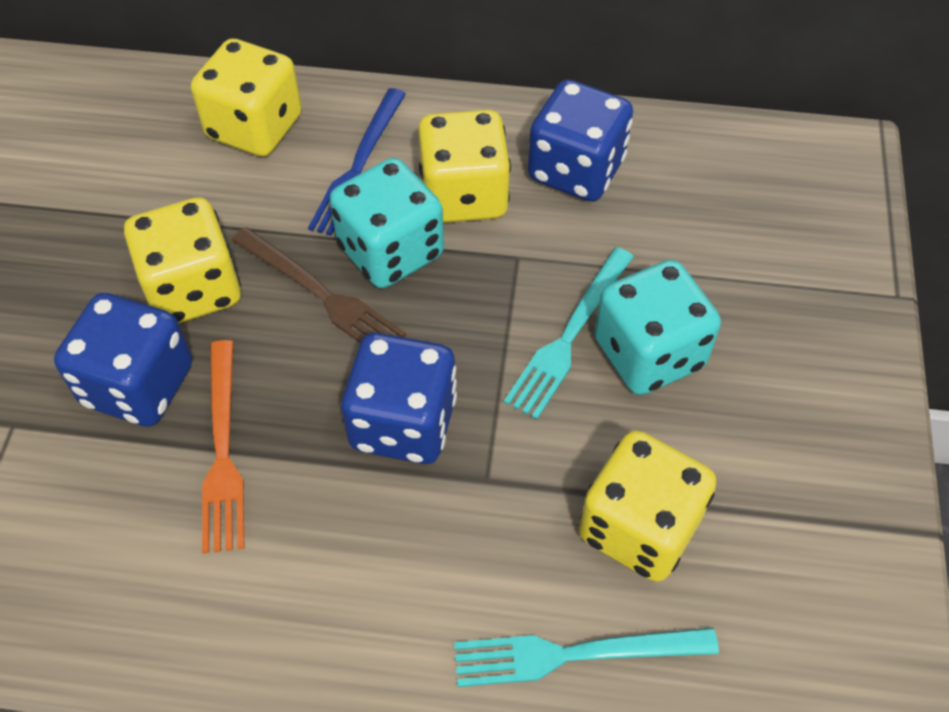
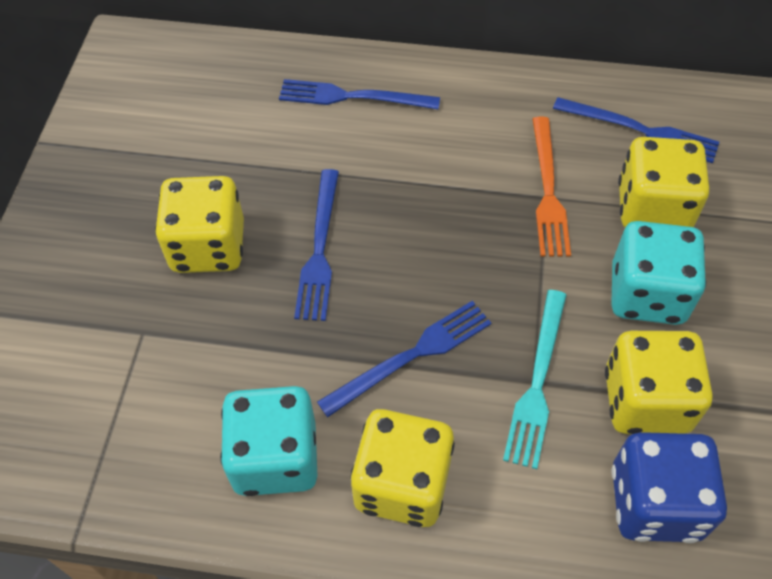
blue dice: 3 -> 1
blue fork: 1 -> 4
brown fork: 1 -> 0
turquoise fork: 2 -> 1

